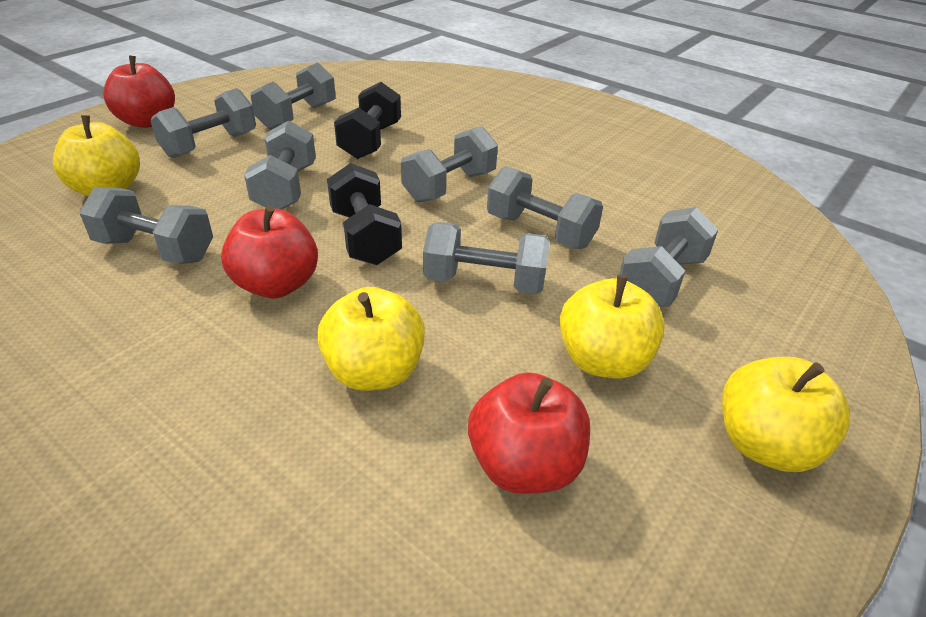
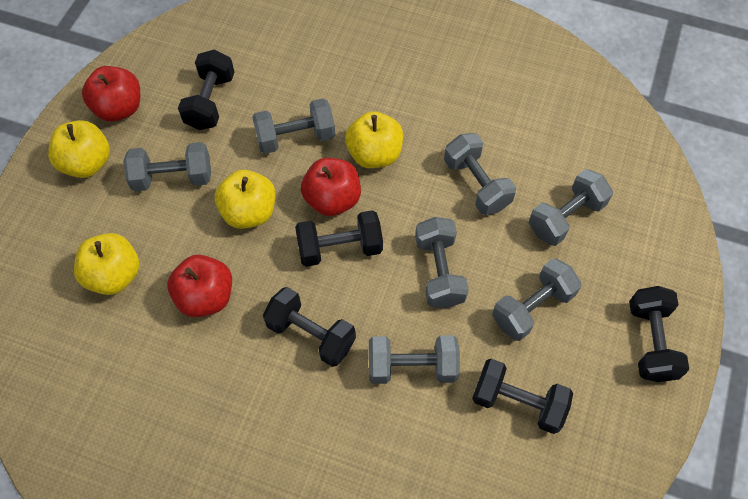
black dumbbell: 2 -> 5
grey dumbbell: 8 -> 7

